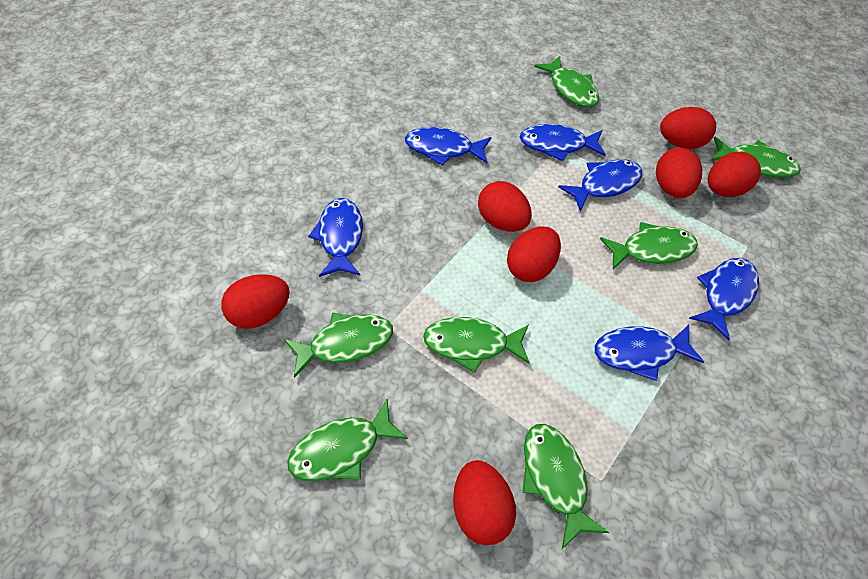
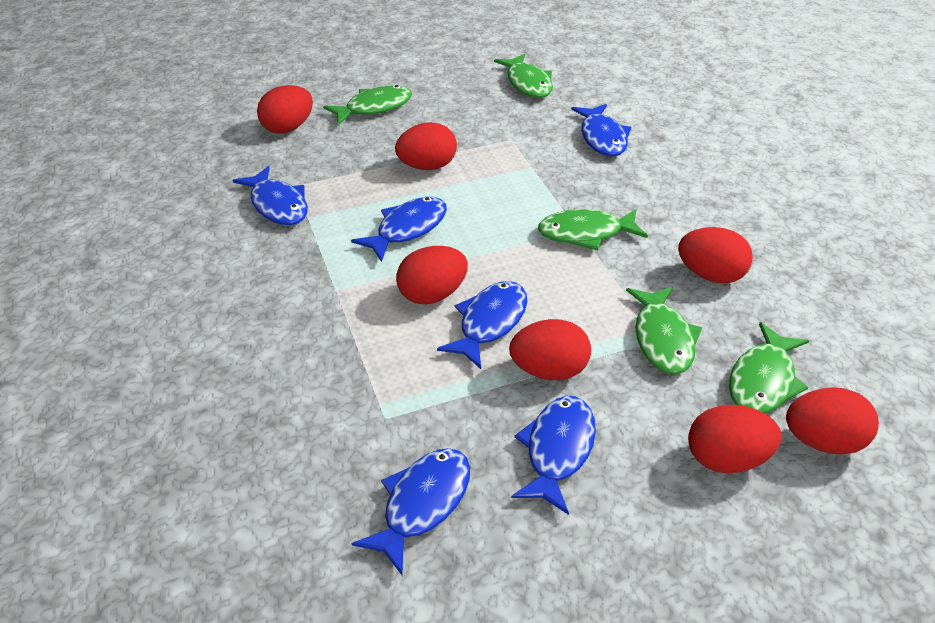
green fish: 7 -> 5

